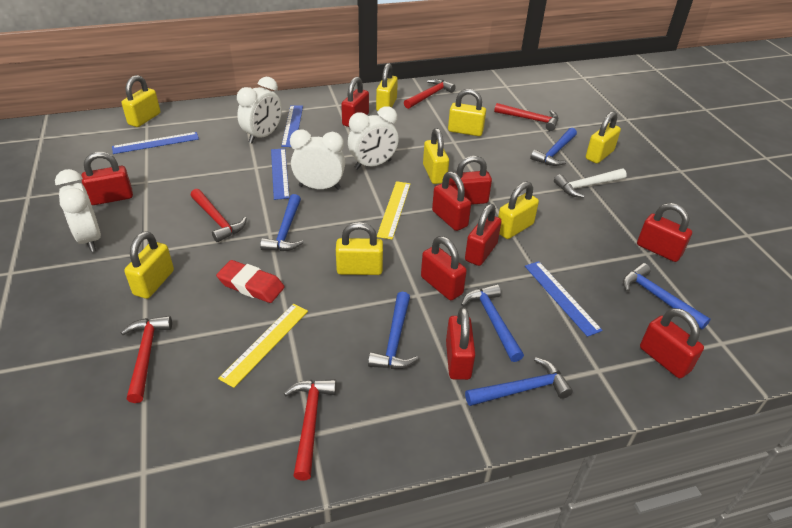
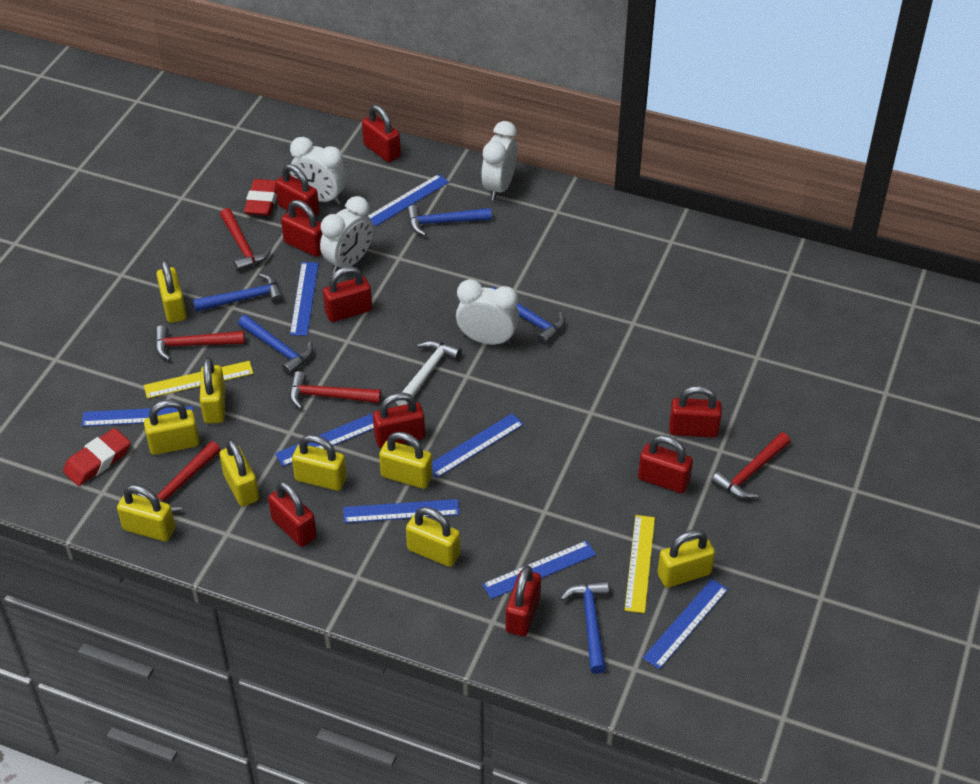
blue hammer: 6 -> 5
blue ruler: 4 -> 8
red eraser: 1 -> 2
yellow padlock: 8 -> 9

